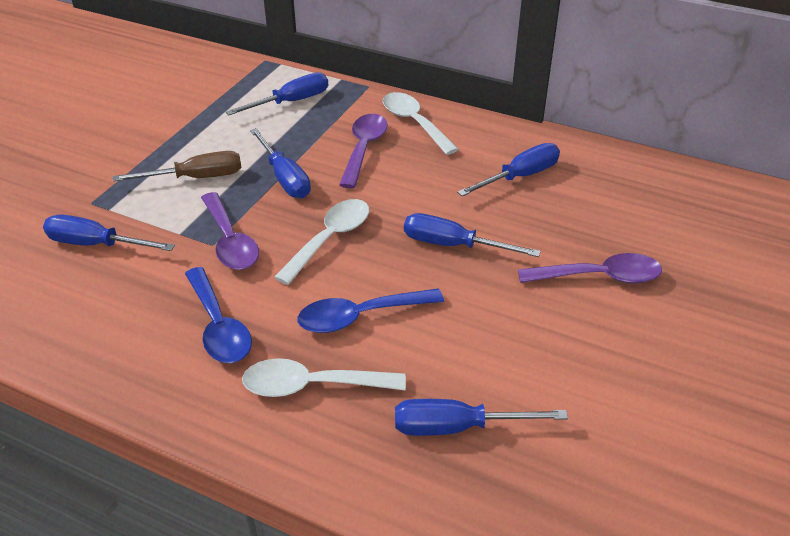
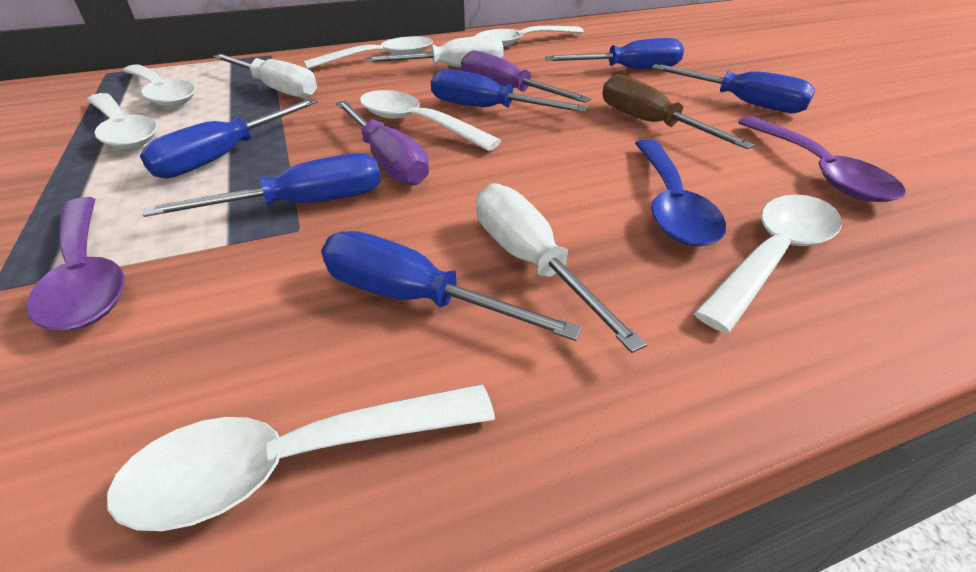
blue spoon: 2 -> 1
purple screwdriver: 0 -> 2
purple spoon: 3 -> 2
white screwdriver: 0 -> 3
white spoon: 3 -> 7

